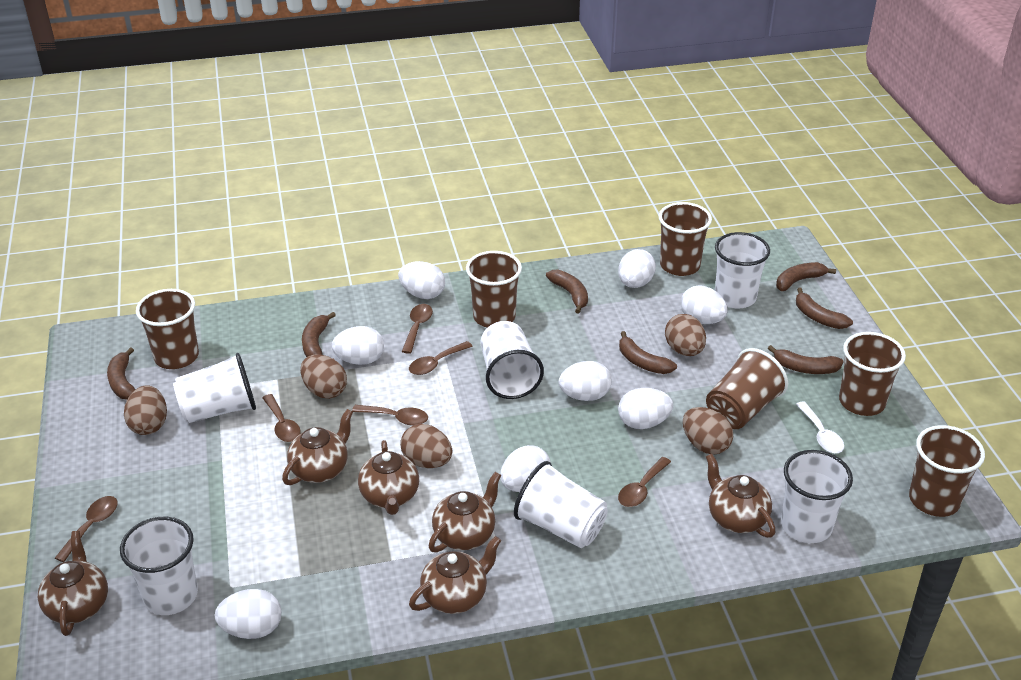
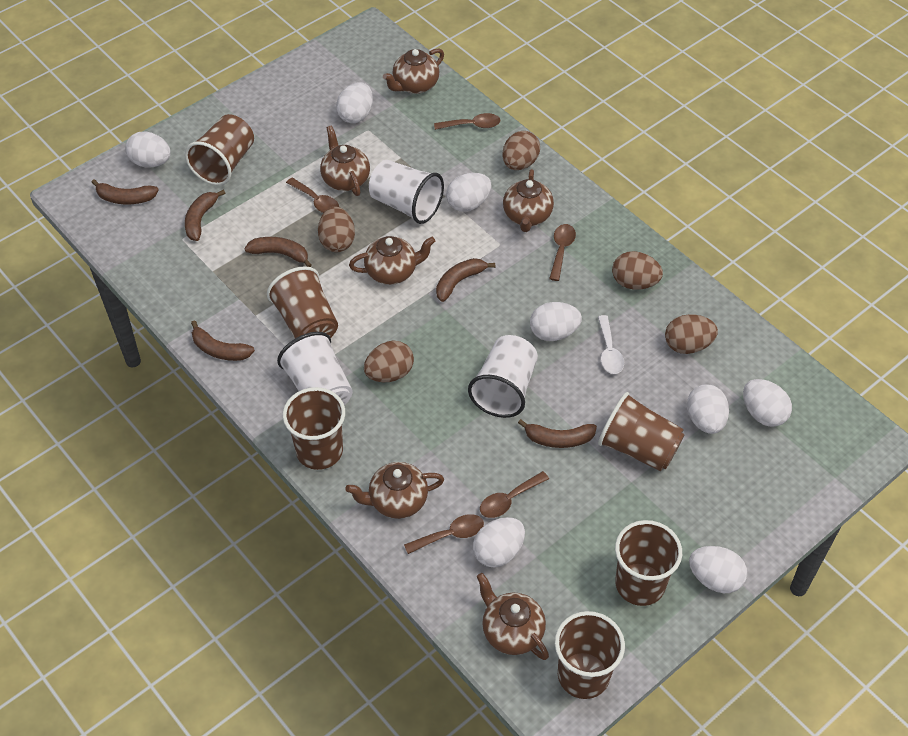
brown banana: 7 -> 6
brown spoon: 6 -> 5
white cup: 6 -> 3

